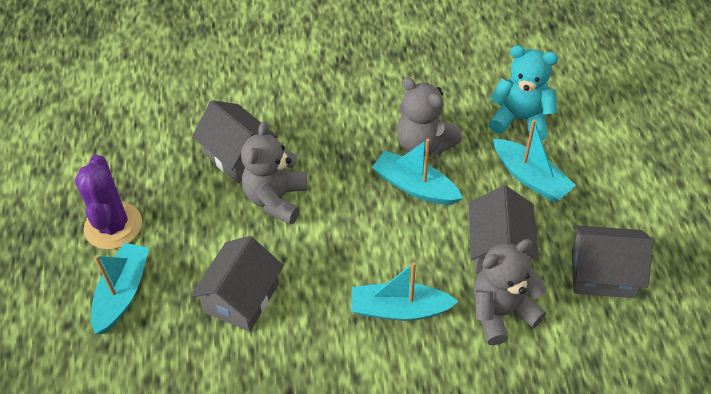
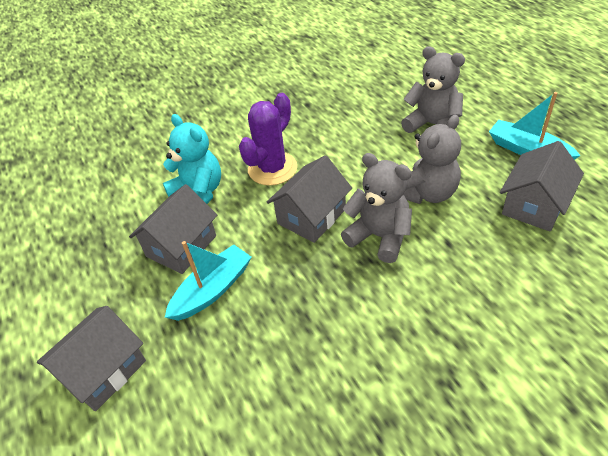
turquoise boat: 4 -> 2

